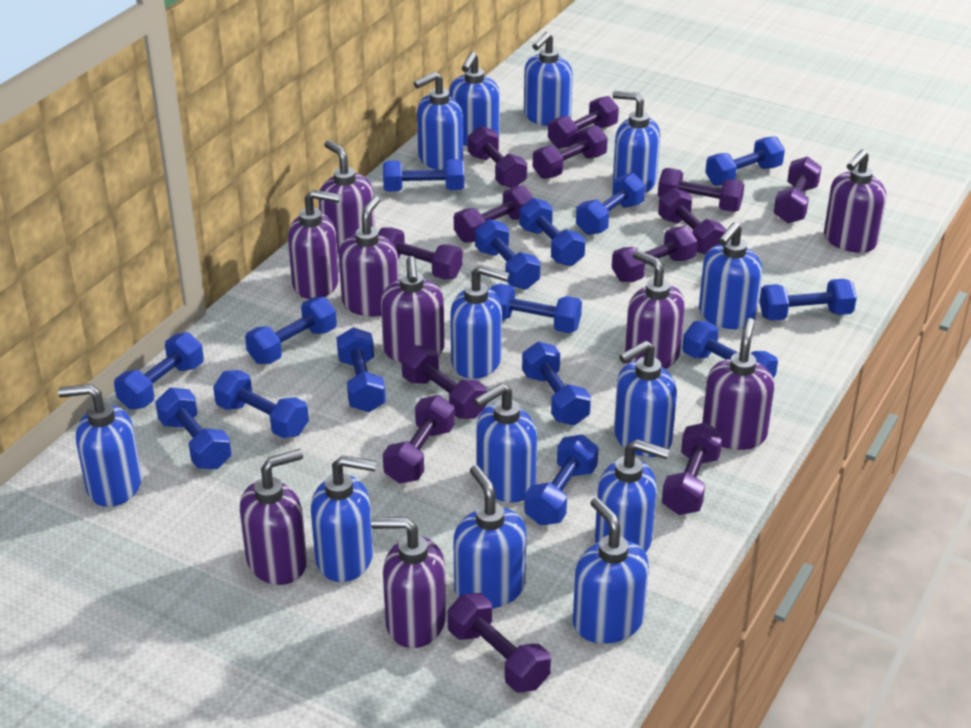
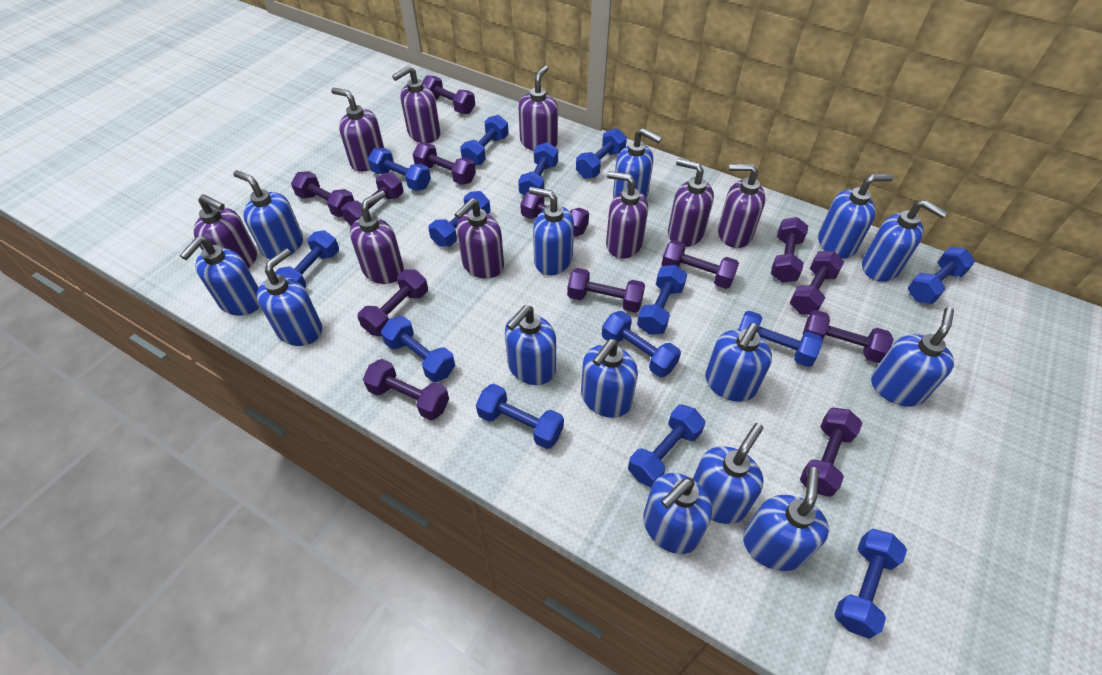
blue dumbbell: 15 -> 14
blue soap dispenser: 13 -> 14

